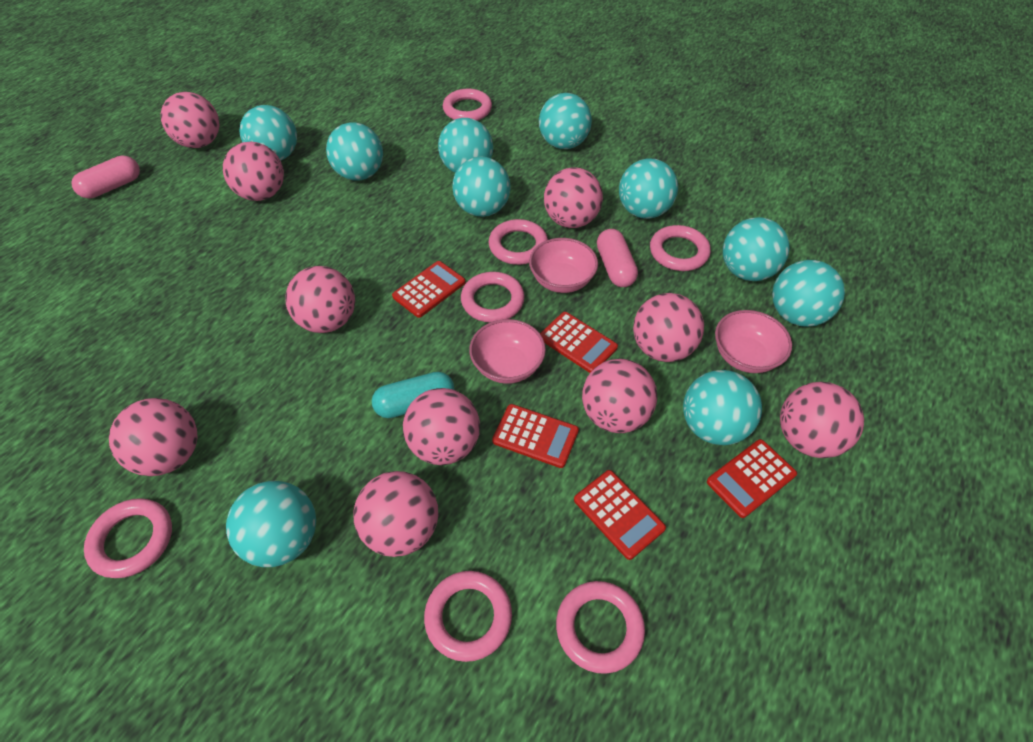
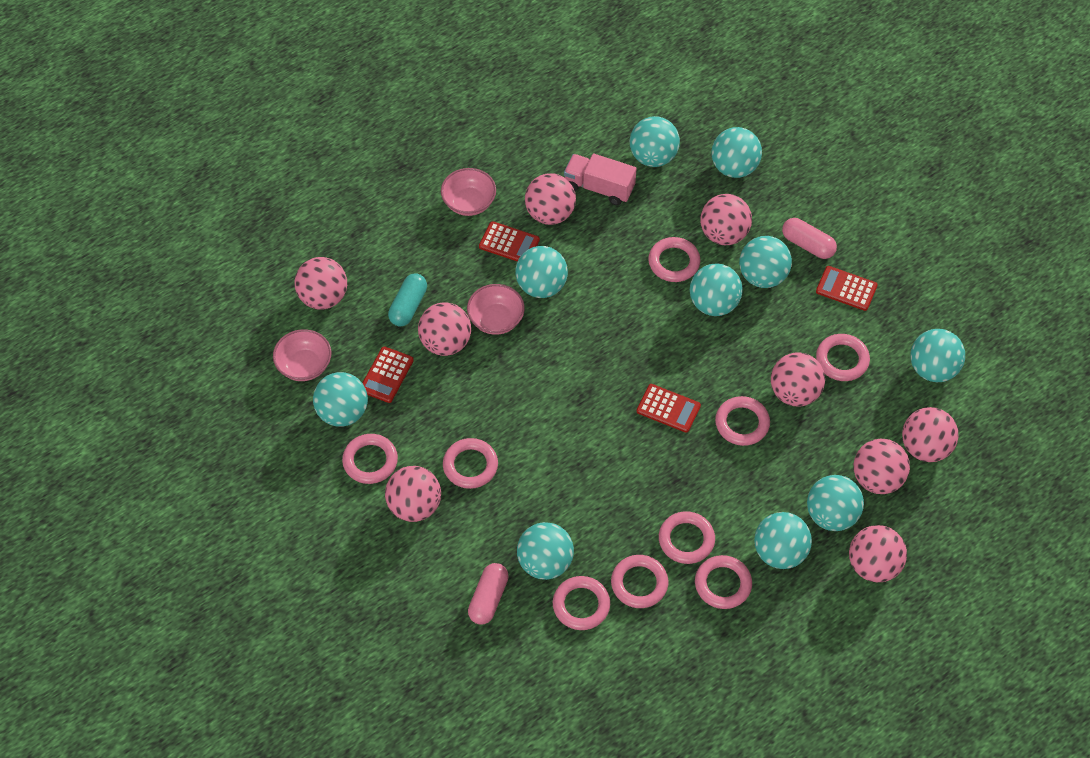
pink ball: 10 -> 9
pink ring: 7 -> 9
pink truck: 0 -> 1
red calculator: 5 -> 4

